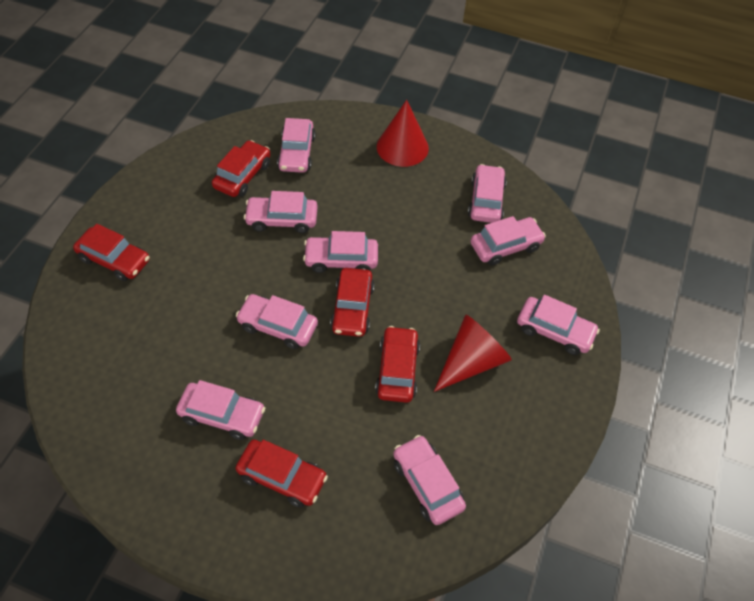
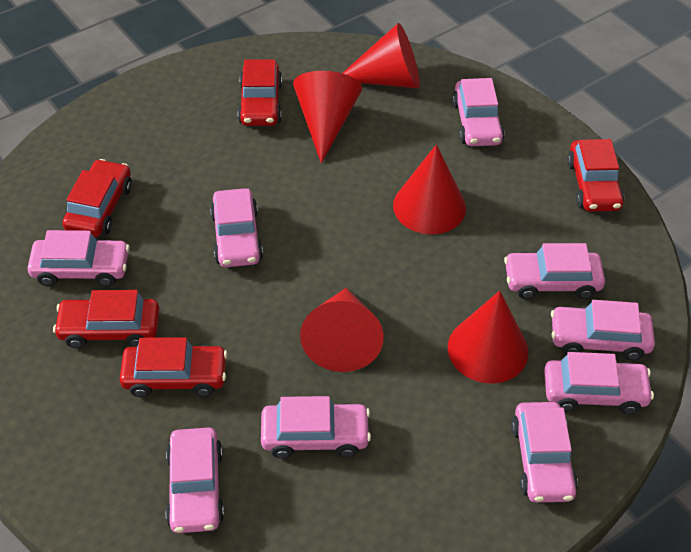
red cone: 2 -> 5

